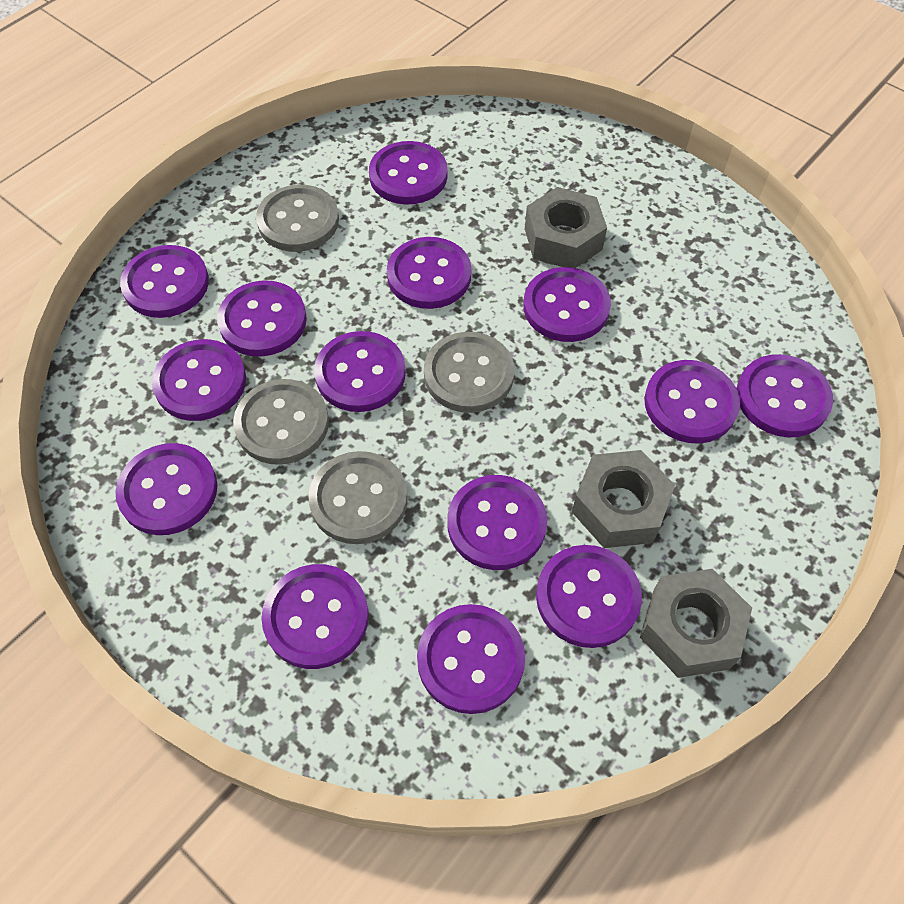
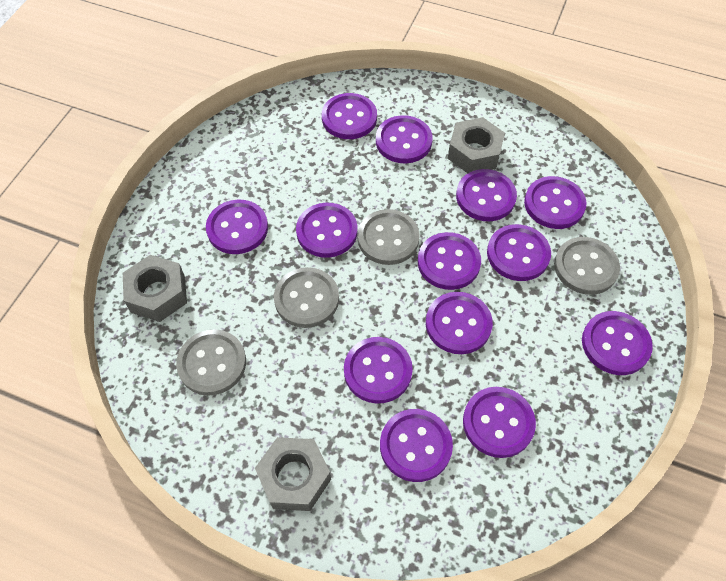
purple button: 14 -> 13

